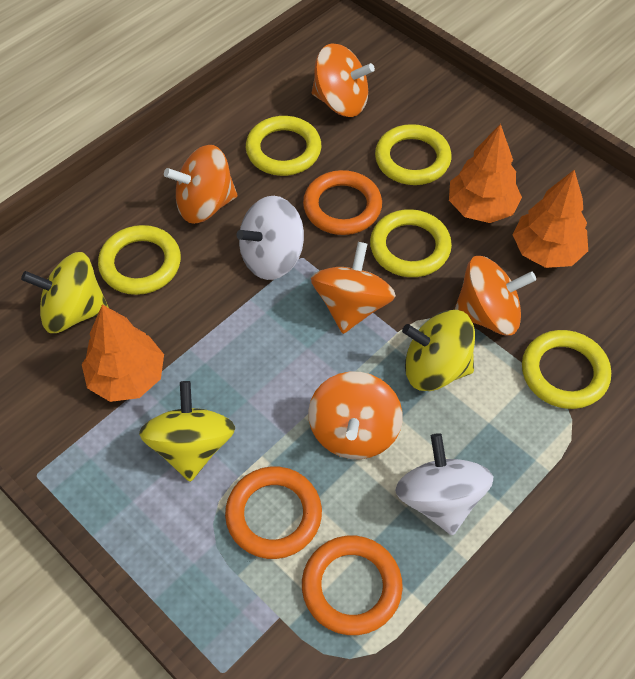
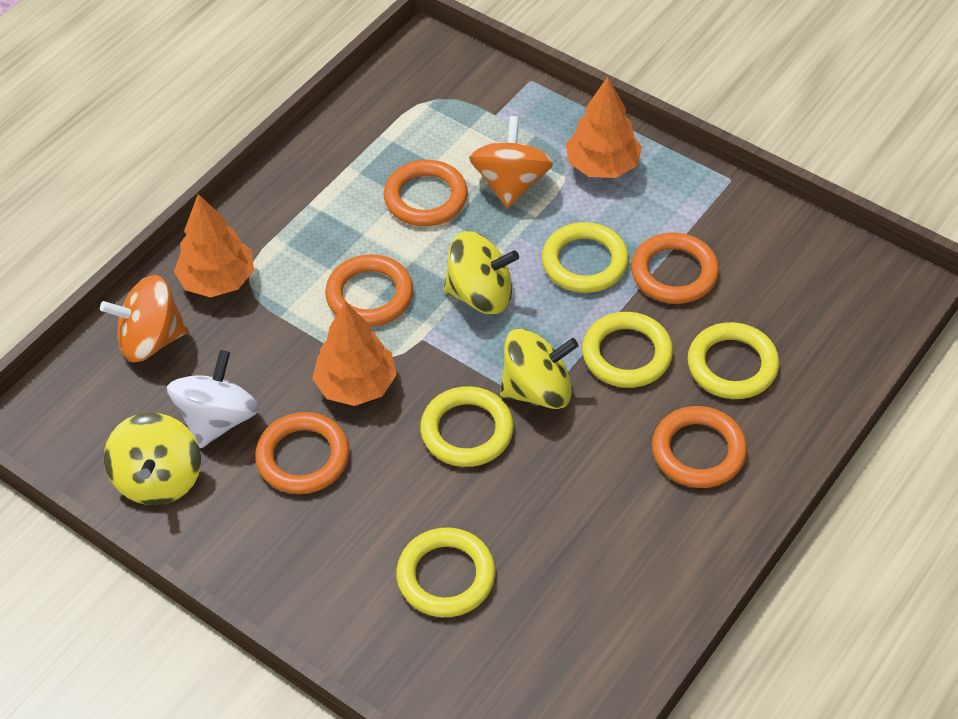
orange ring: 3 -> 5
orange spinning top: 5 -> 2
white spinning top: 2 -> 1

